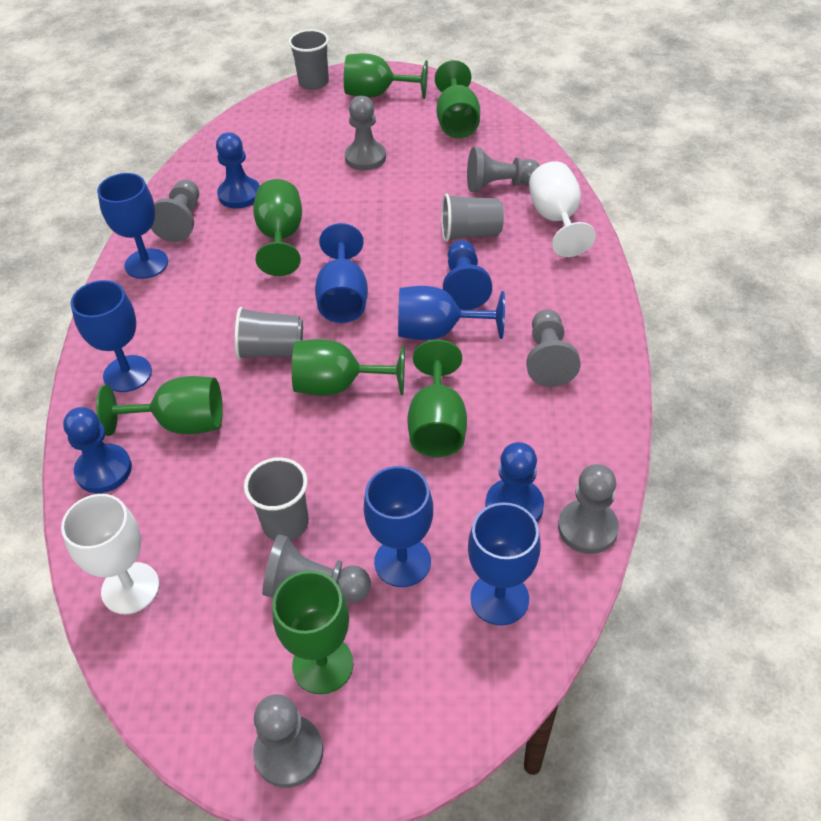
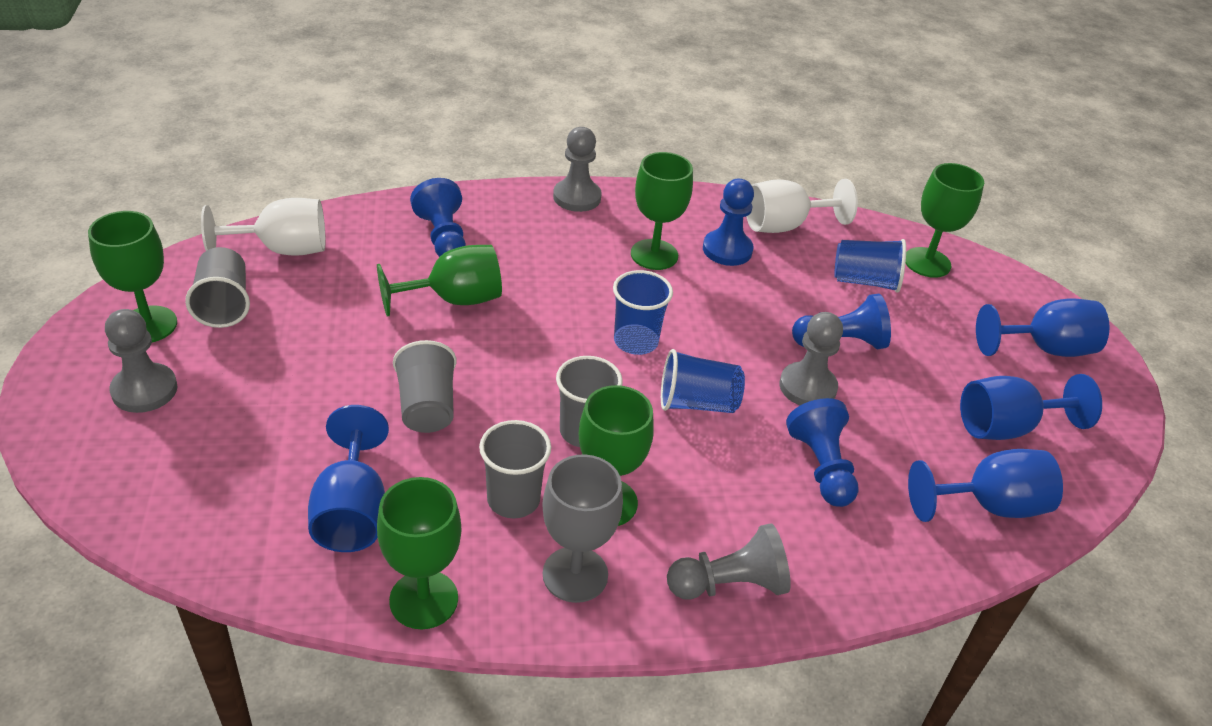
blue cup: 0 -> 3
blue goblet: 6 -> 4
green goblet: 7 -> 6
grey goblet: 0 -> 1
grey pawn: 7 -> 4

